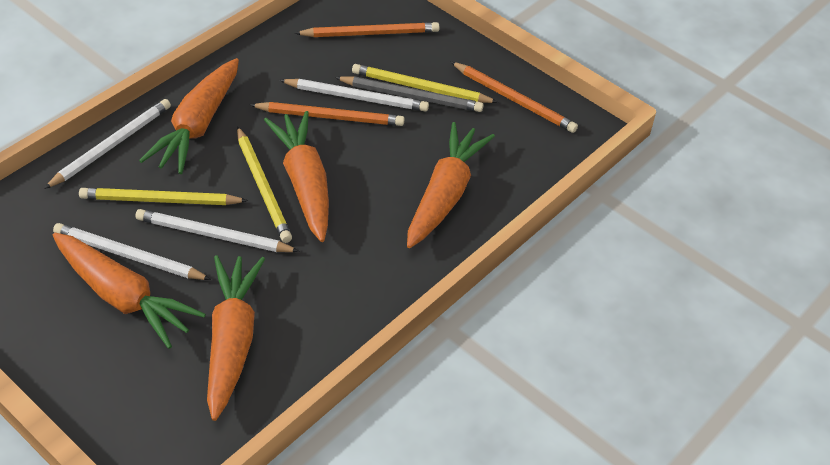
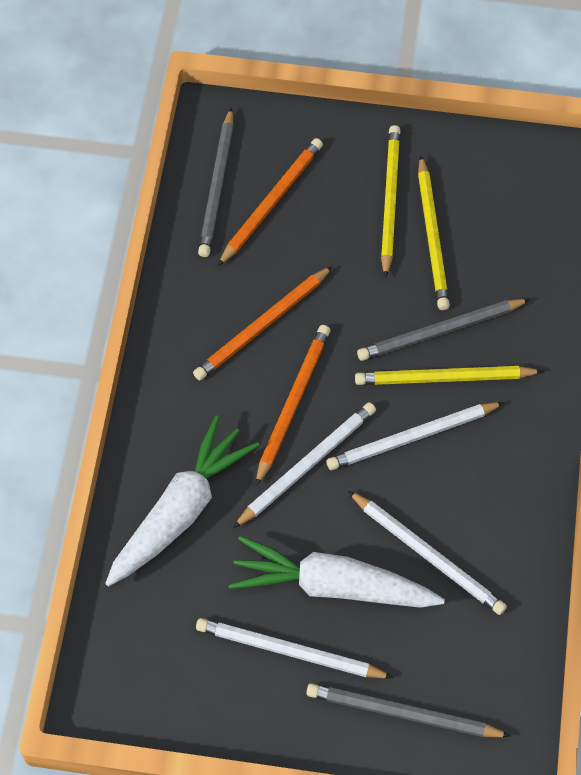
grey pencil: 1 -> 3
orange carrot: 5 -> 0
white carrot: 0 -> 2

